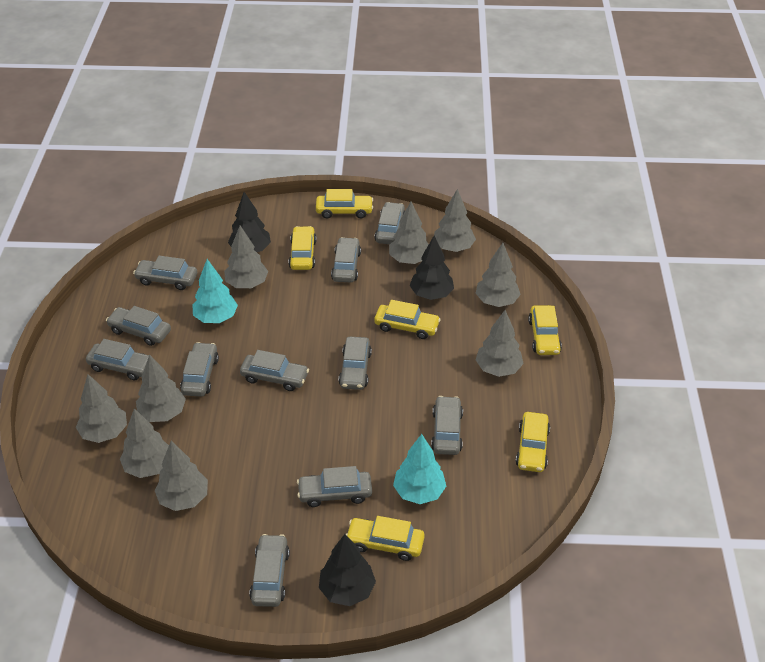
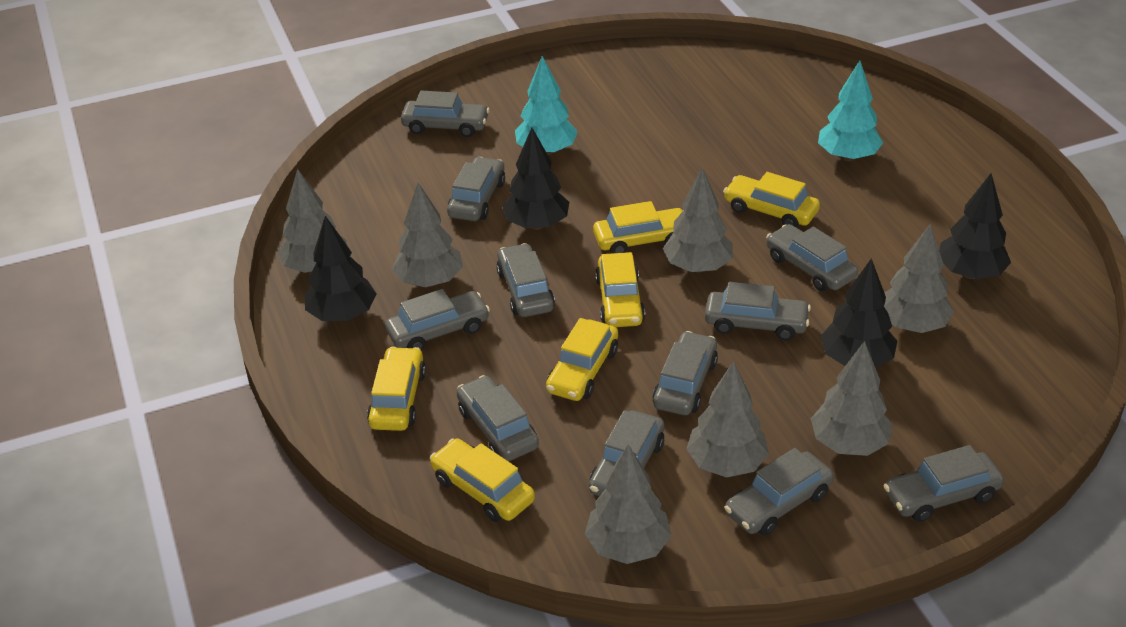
black tree: 3 -> 4
grey tree: 9 -> 7

